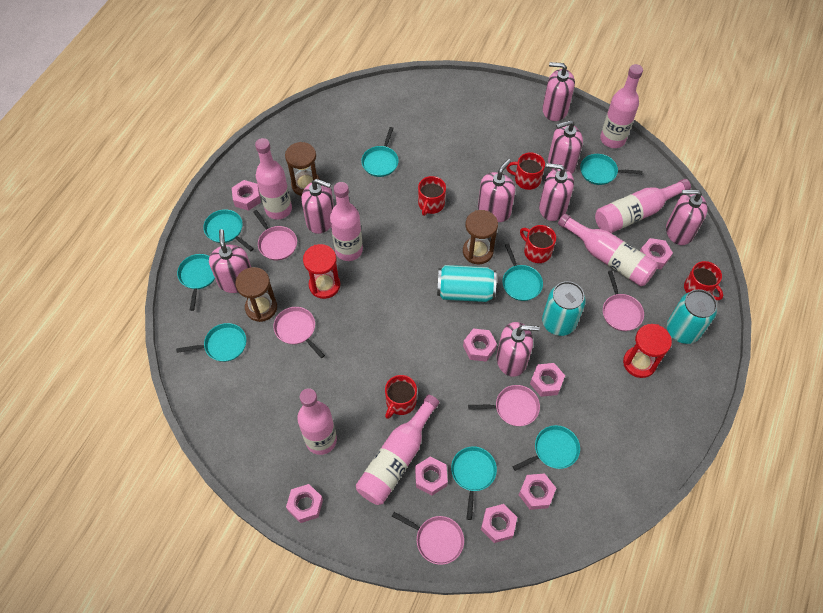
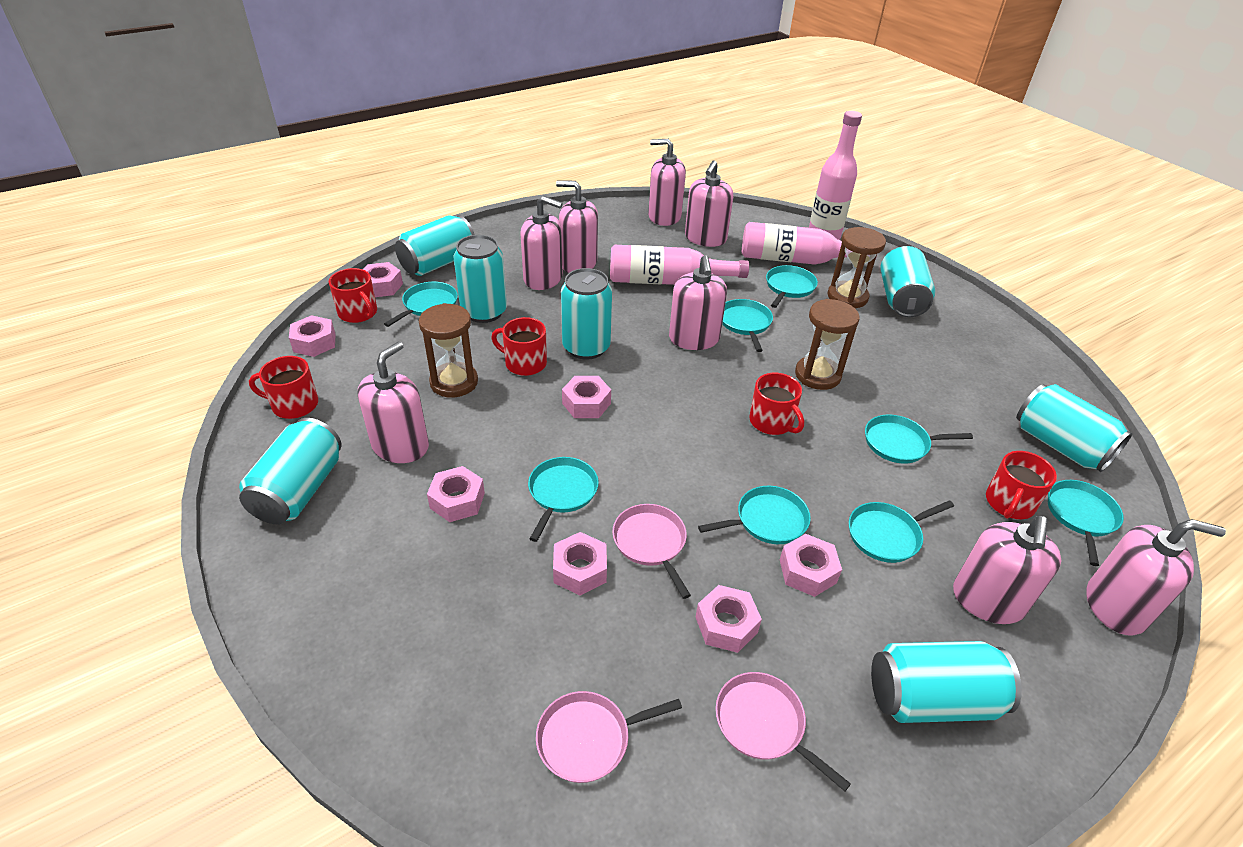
pink bottle: 7 -> 3
pink nut: 8 -> 7
pink pan: 5 -> 3
red hourglass: 2 -> 0
turquoise can: 3 -> 7

